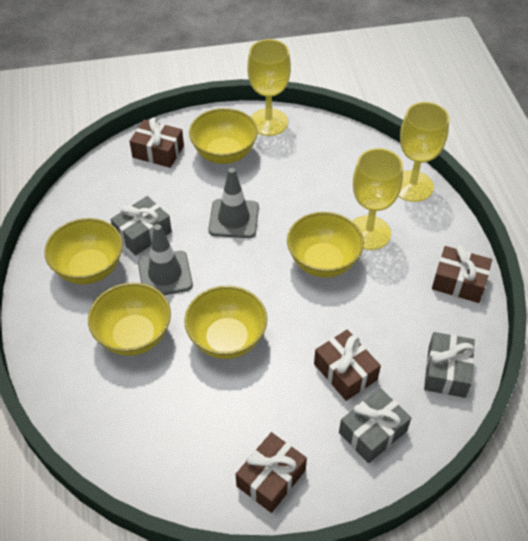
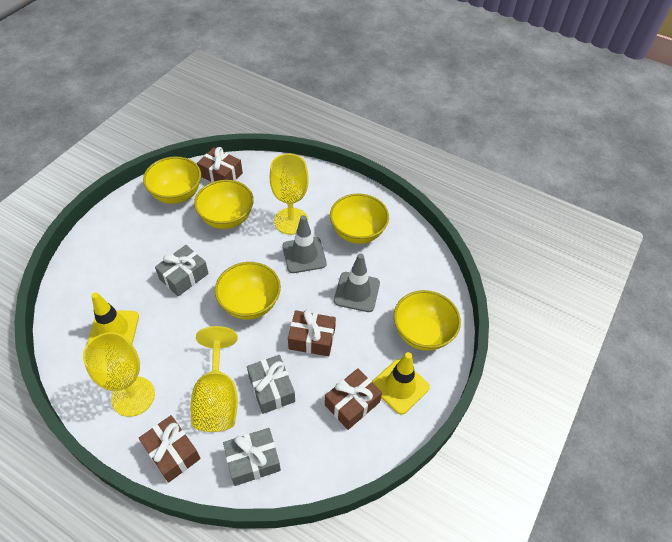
yellow traffic cone: 0 -> 2

